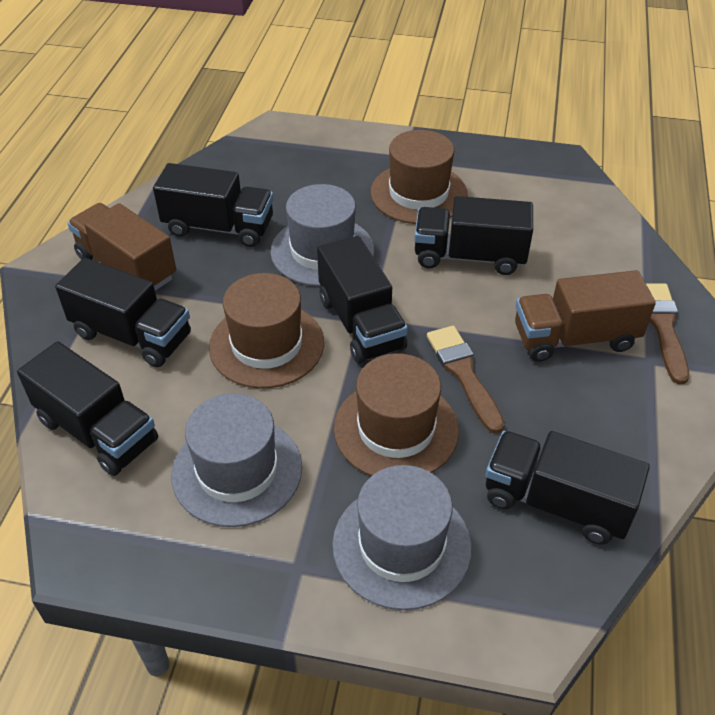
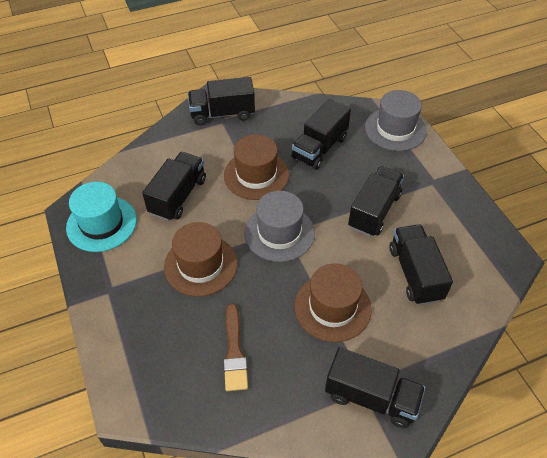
brown brush: 2 -> 1
brown truck: 2 -> 0
grey hat: 3 -> 2
turquoise hat: 0 -> 1

